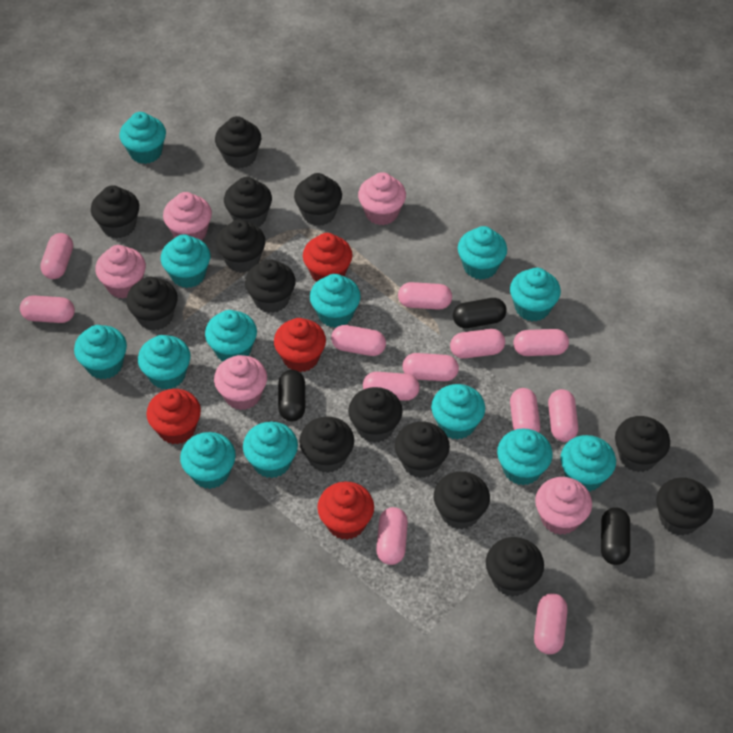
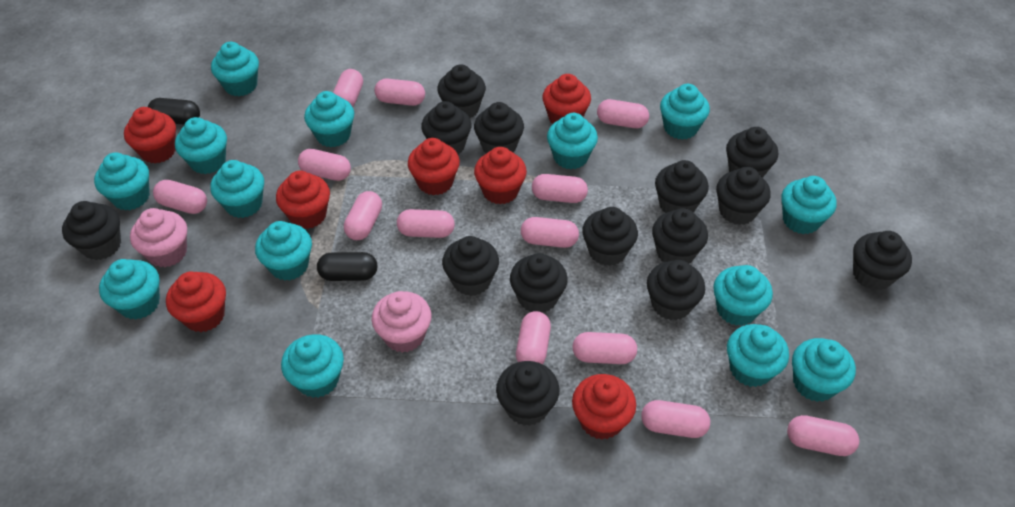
black capsule: 3 -> 2
pink capsule: 12 -> 13
pink cupcake: 5 -> 2
red cupcake: 4 -> 7
turquoise cupcake: 13 -> 14

